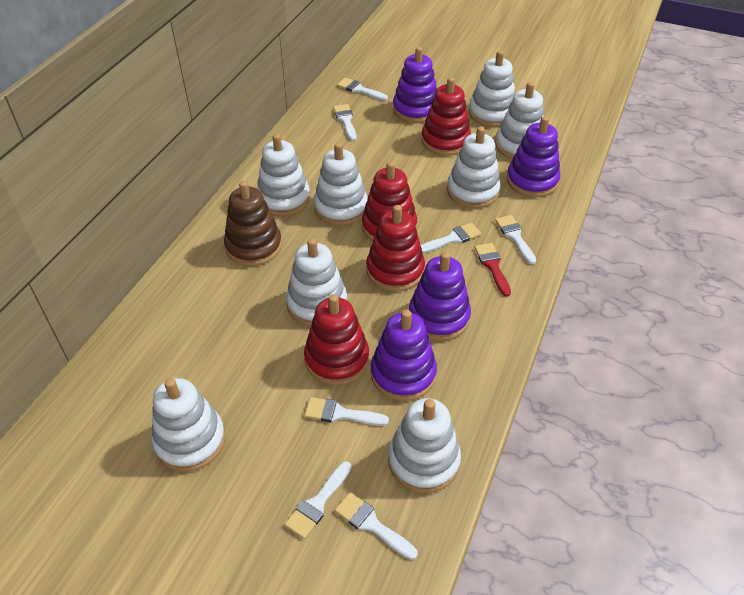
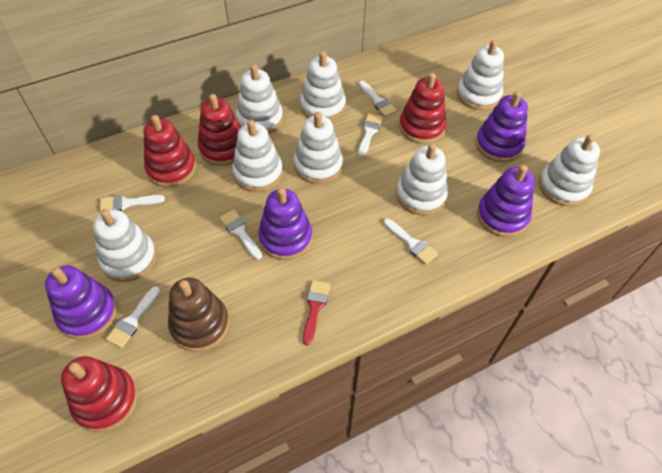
white brush: 7 -> 6

